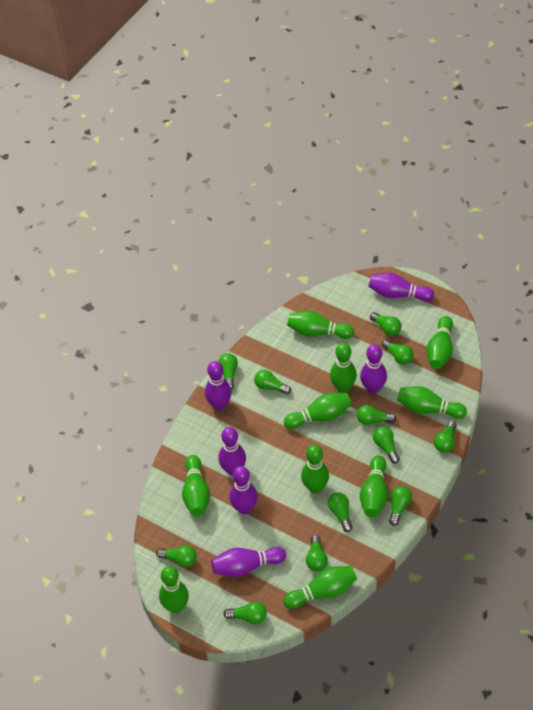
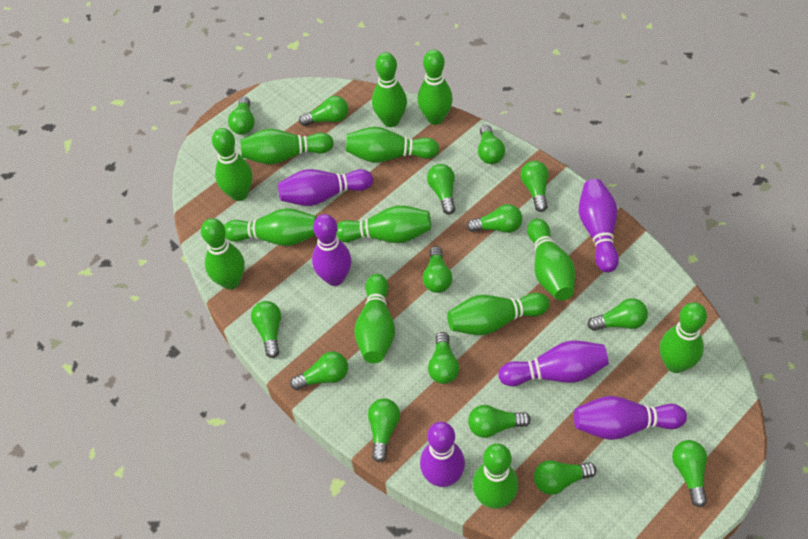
green bowling pin: 10 -> 13
green light bulb: 12 -> 15

